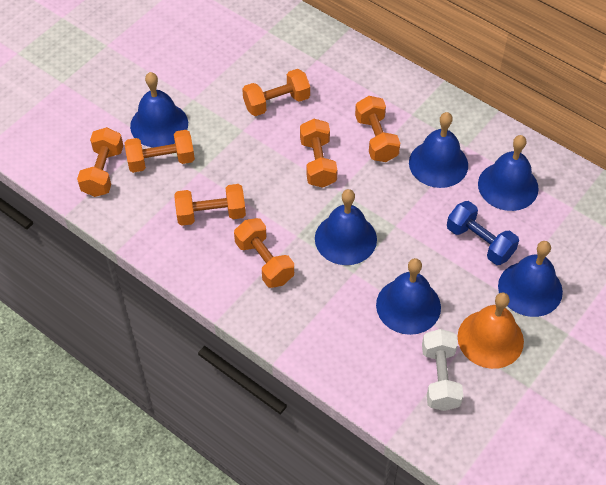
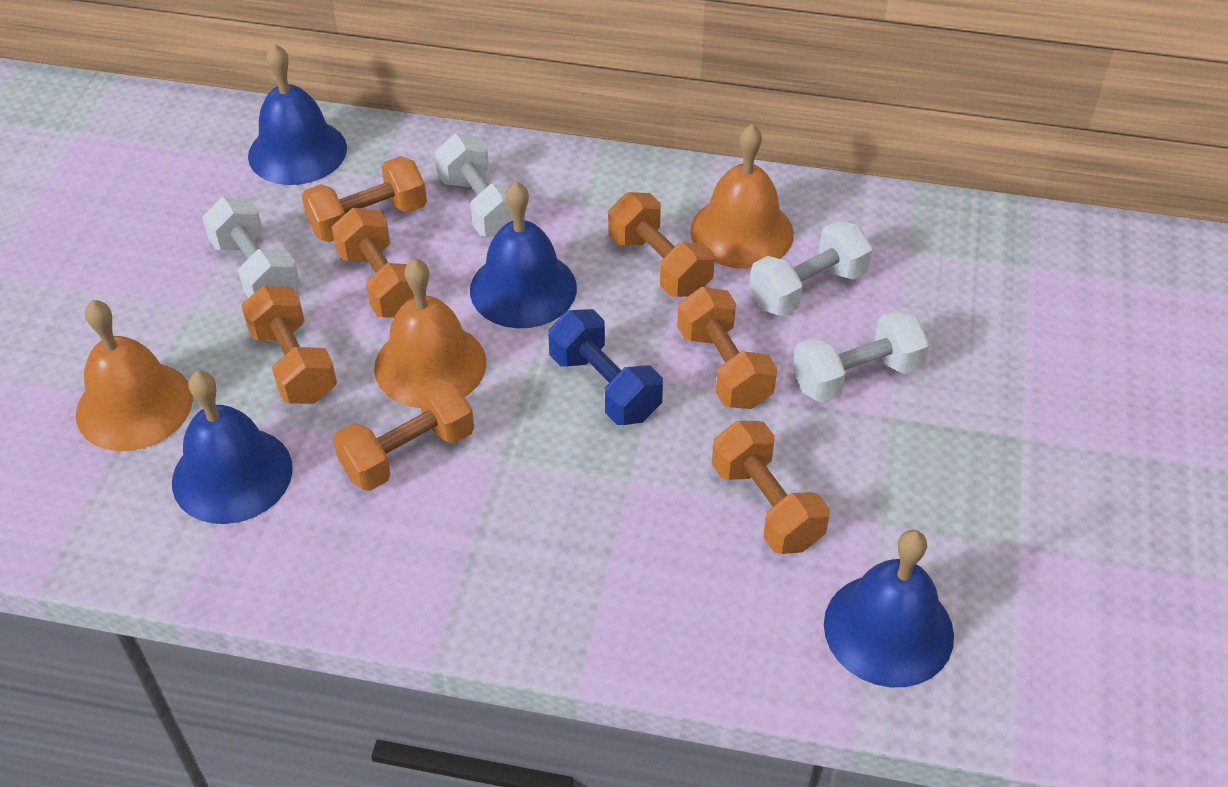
blue bell: 6 -> 4
orange bell: 1 -> 3
white dumbbell: 1 -> 4

